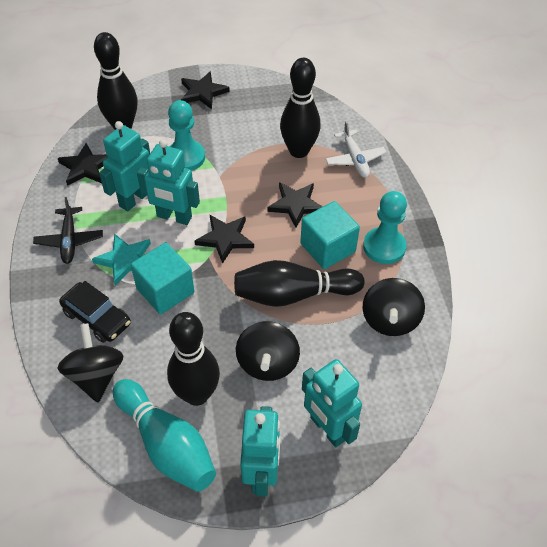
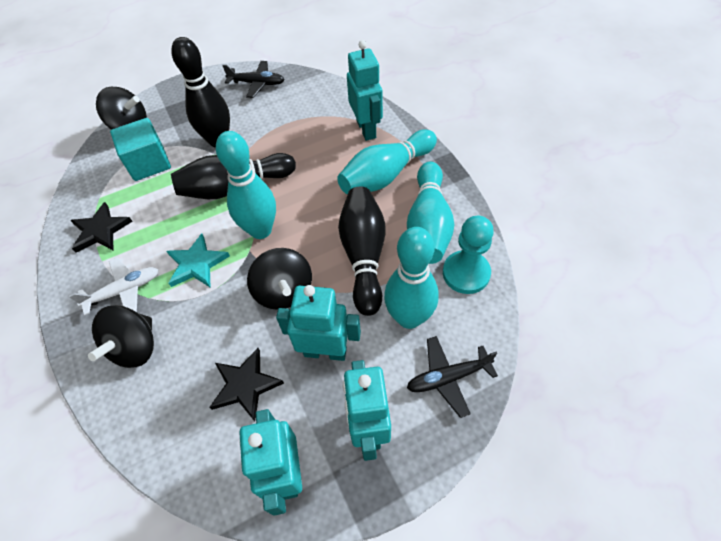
black bowling pin: 4 -> 3
black car: 1 -> 0
black plane: 1 -> 2
black star: 4 -> 2
turquoise bowling pin: 1 -> 4
turquoise cube: 2 -> 1
turquoise pawn: 2 -> 1

